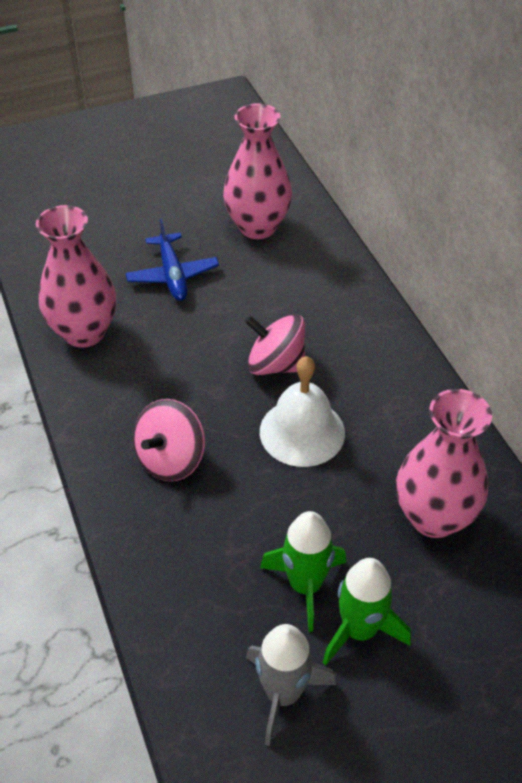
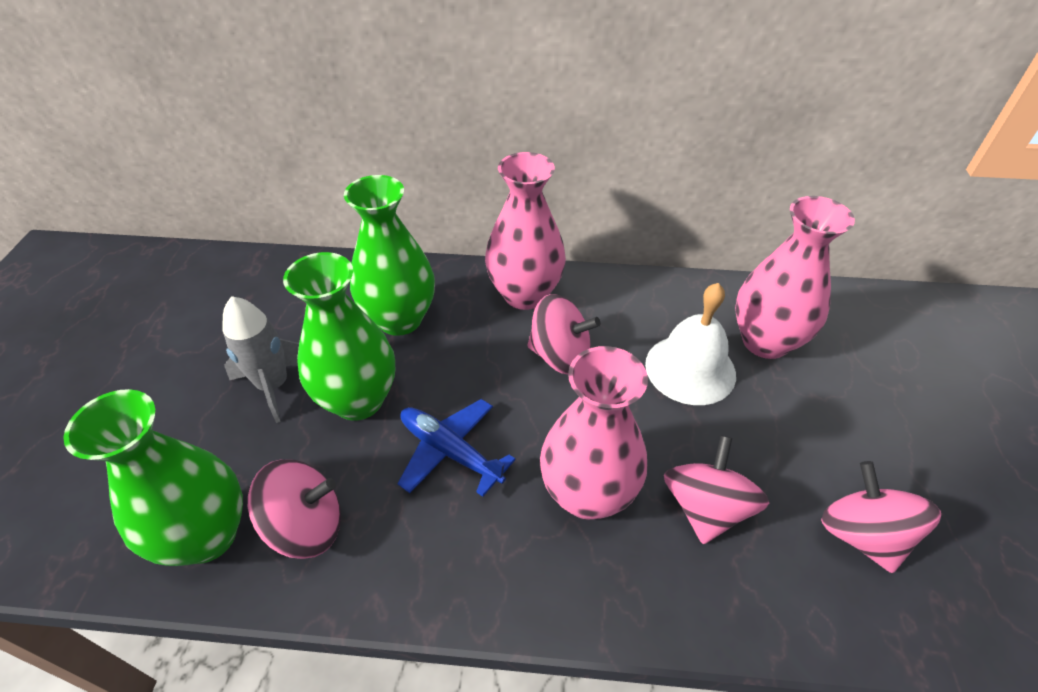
green rocket: 2 -> 0
green vase: 0 -> 3
pink spinning top: 2 -> 4

